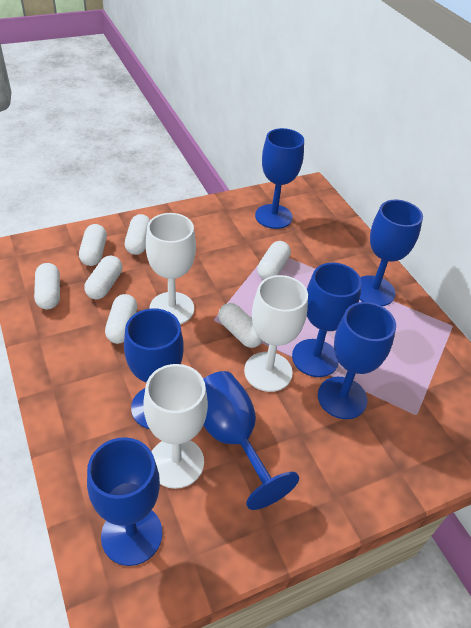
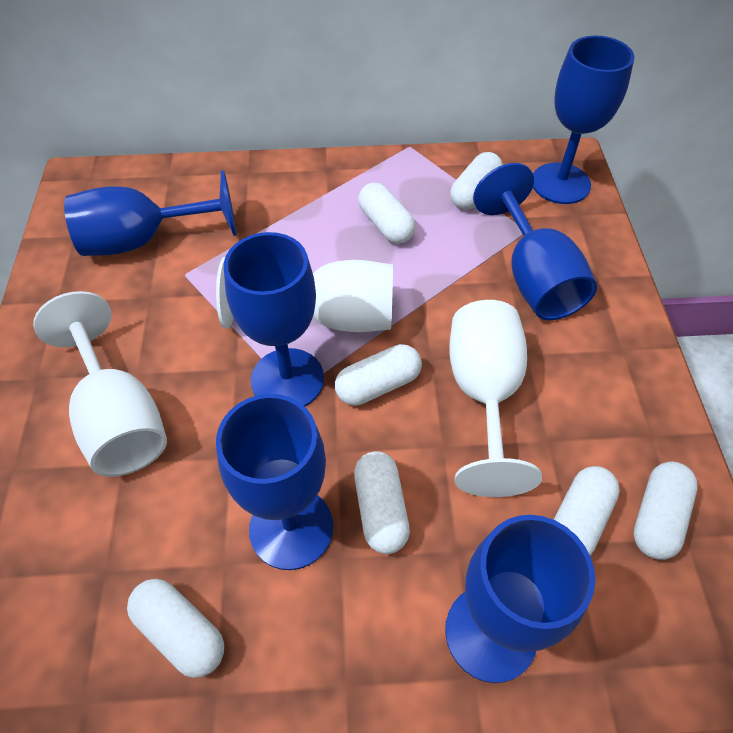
blue goblet: 7 -> 6

